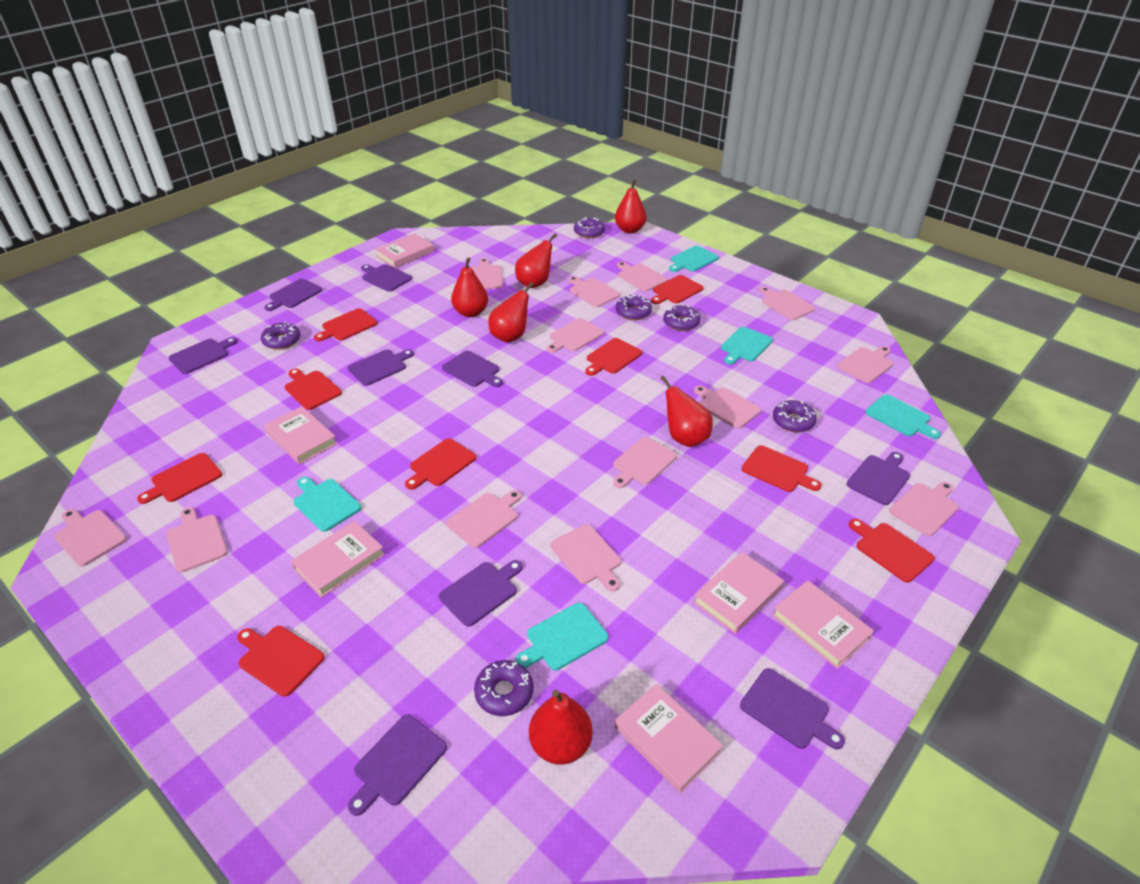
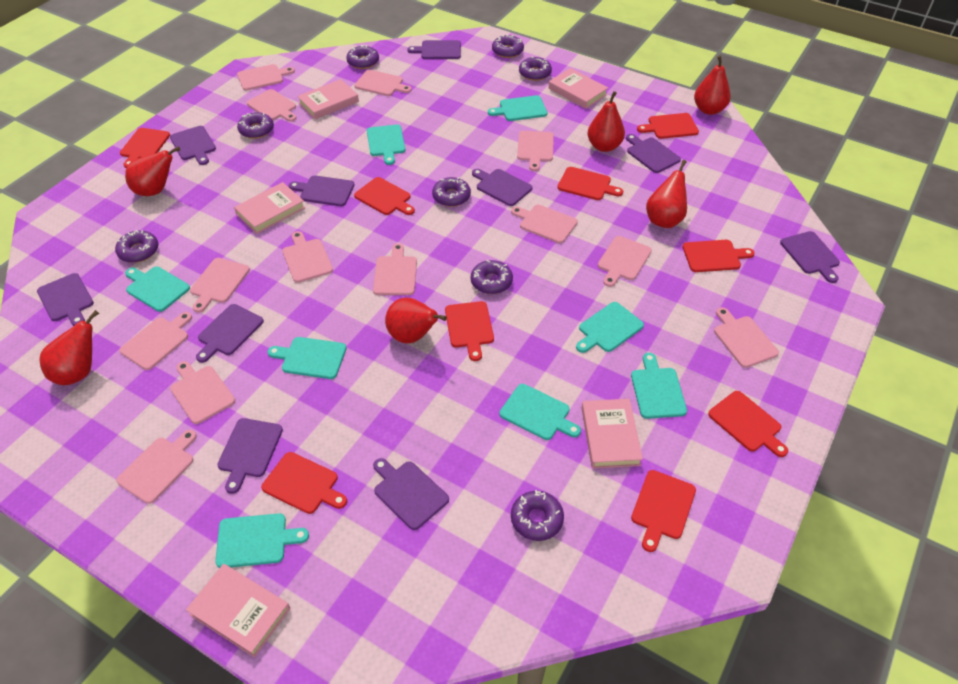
pink book: 6 -> 5
purple cutting board: 9 -> 10
purple donut: 6 -> 8
turquoise cutting board: 5 -> 8

